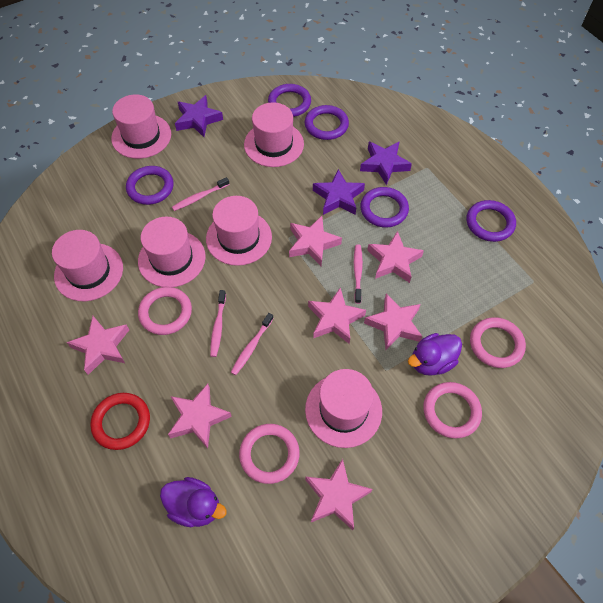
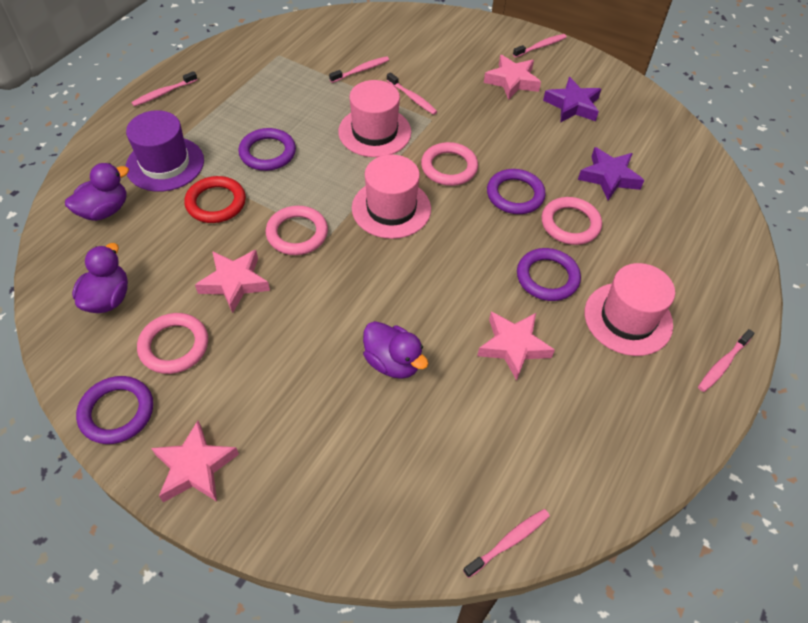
pink hat: 6 -> 3
pink star: 7 -> 4
pink toothbrush: 4 -> 6
purple duck: 2 -> 3
purple hat: 0 -> 1
purple ring: 5 -> 4
purple star: 3 -> 2

